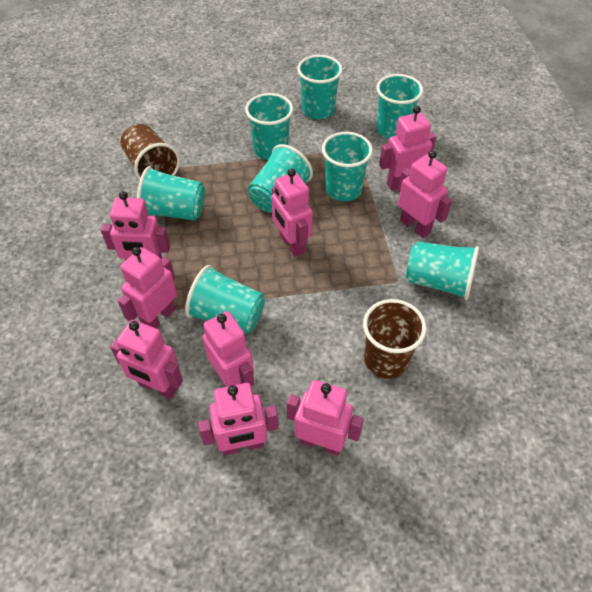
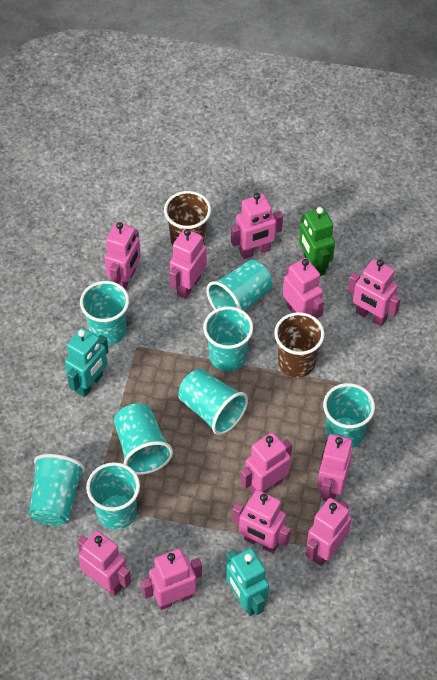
green robot: 0 -> 1
pink robot: 9 -> 11
turquoise robot: 0 -> 2

